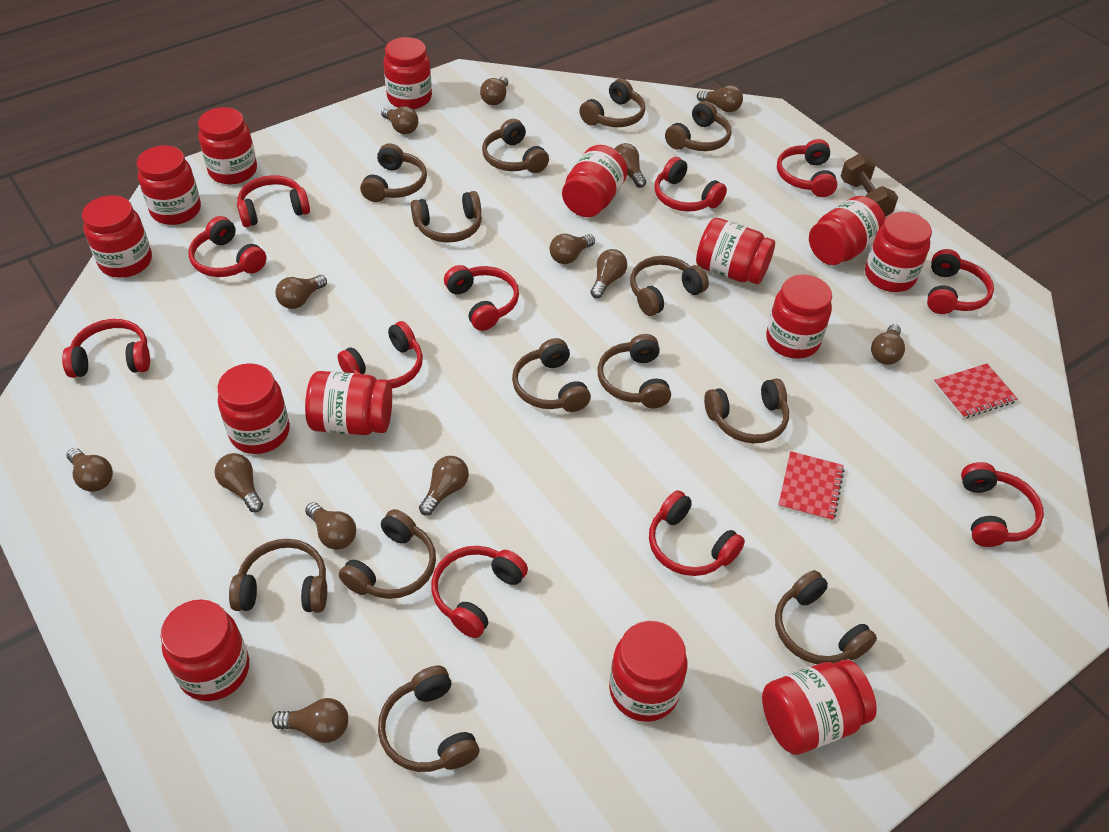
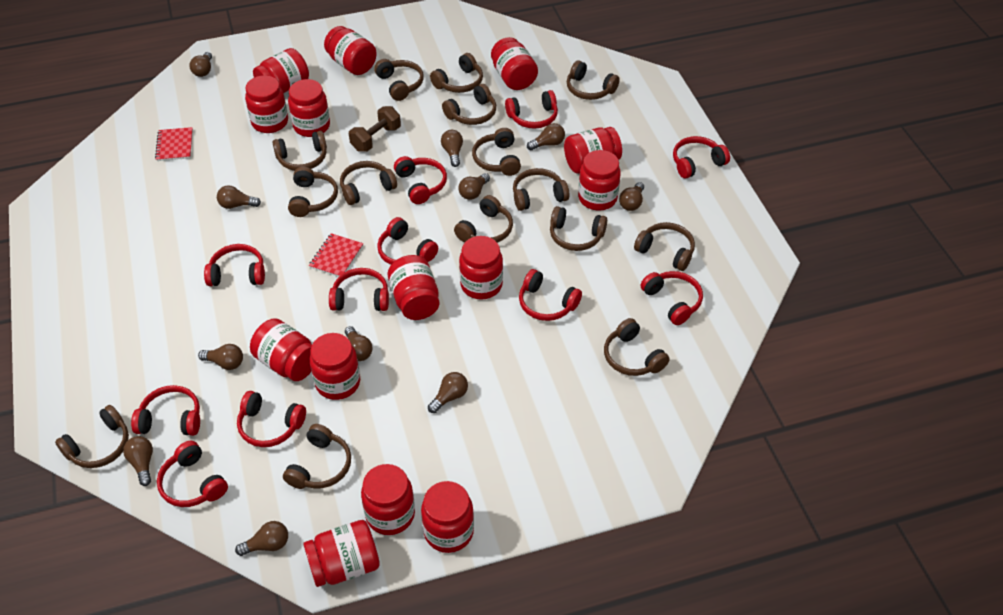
brown headphones: 13 -> 15
brown light bulb: 13 -> 11

